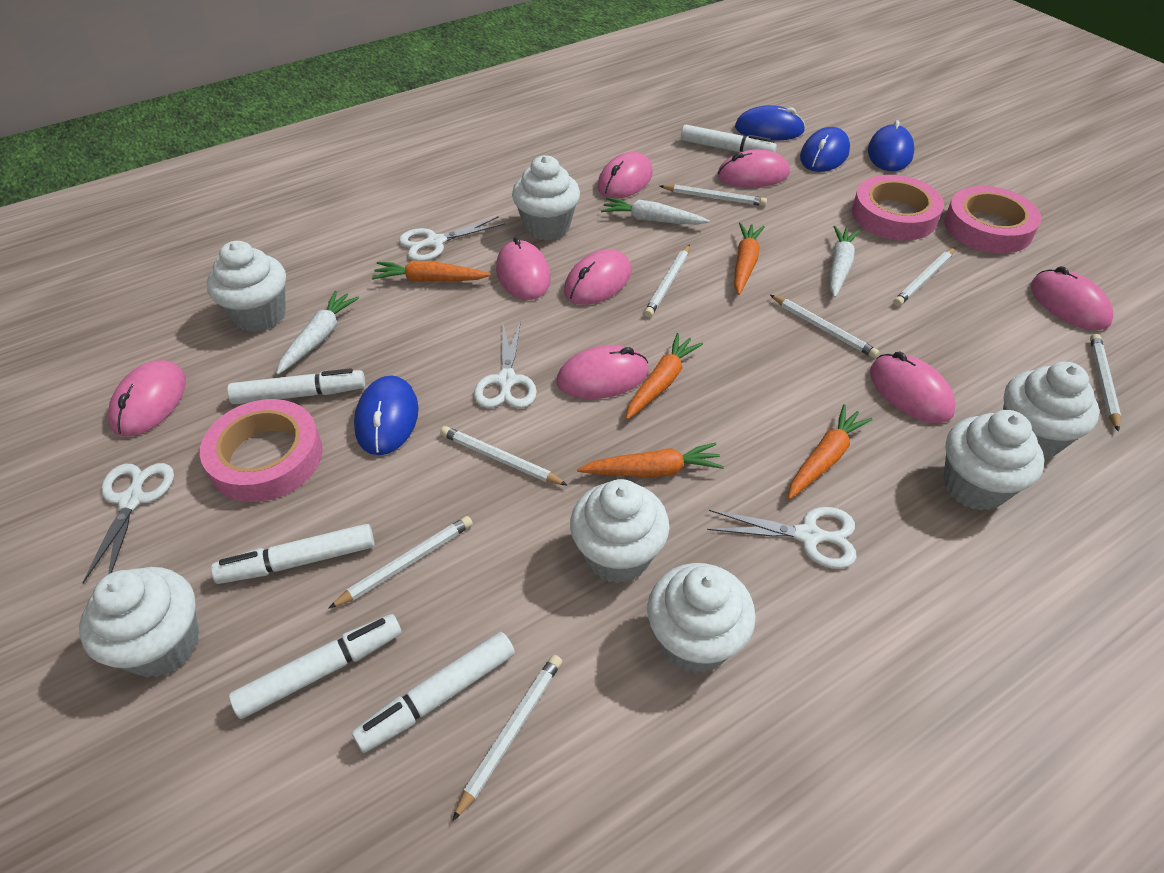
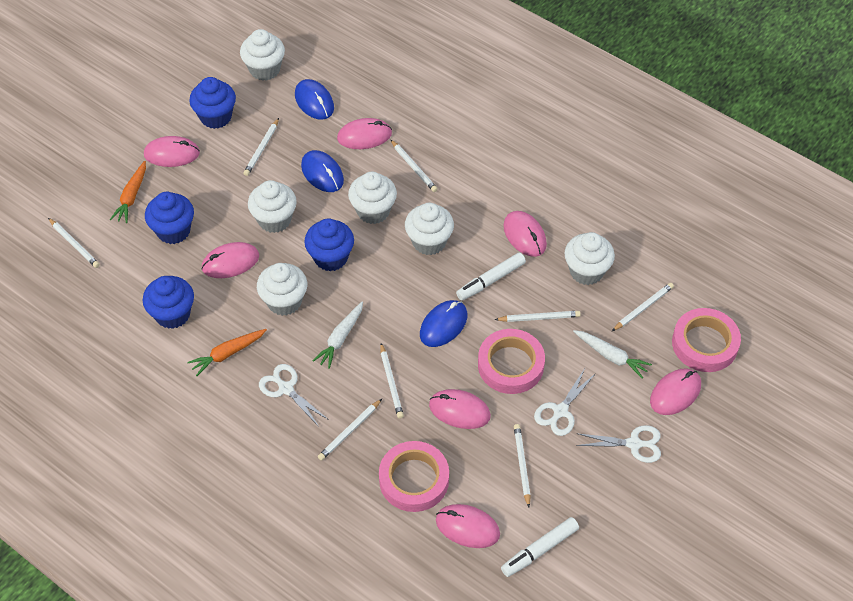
blue cupcake: 0 -> 4
blue mouse: 4 -> 3
orange carrot: 5 -> 2
pink mouse: 8 -> 7
white carrot: 3 -> 2
white cupcake: 7 -> 6
white marker: 5 -> 2
white scissors: 4 -> 3

